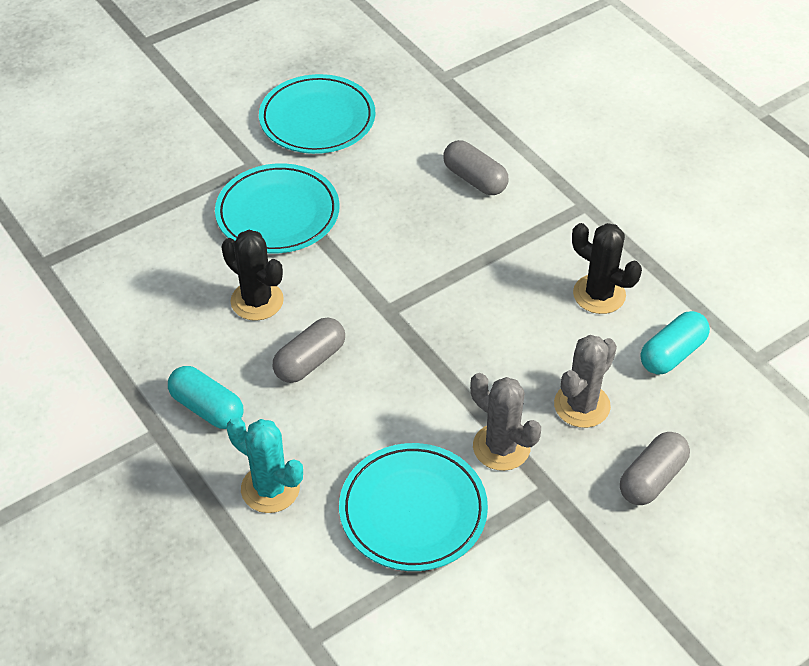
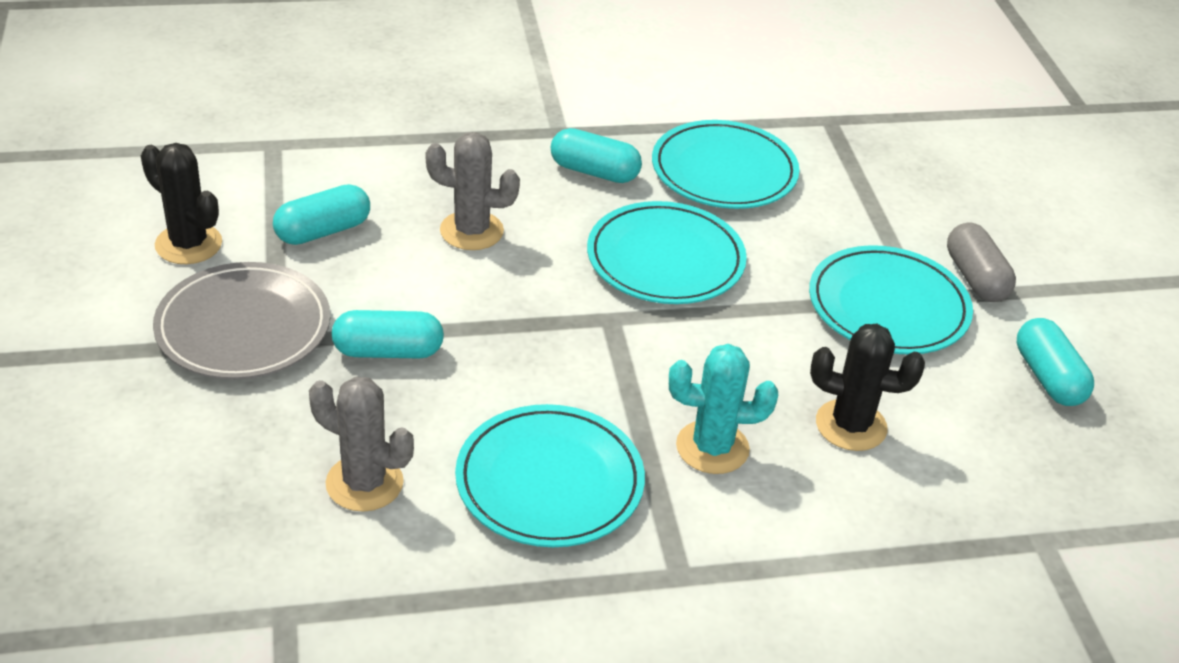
grey capsule: 3 -> 1
grey plate: 0 -> 1
turquoise capsule: 2 -> 4
turquoise plate: 3 -> 4

